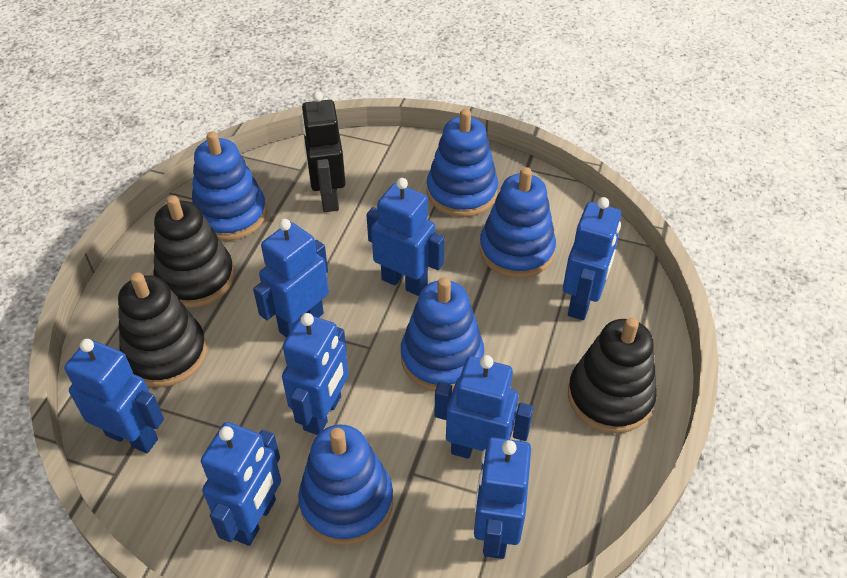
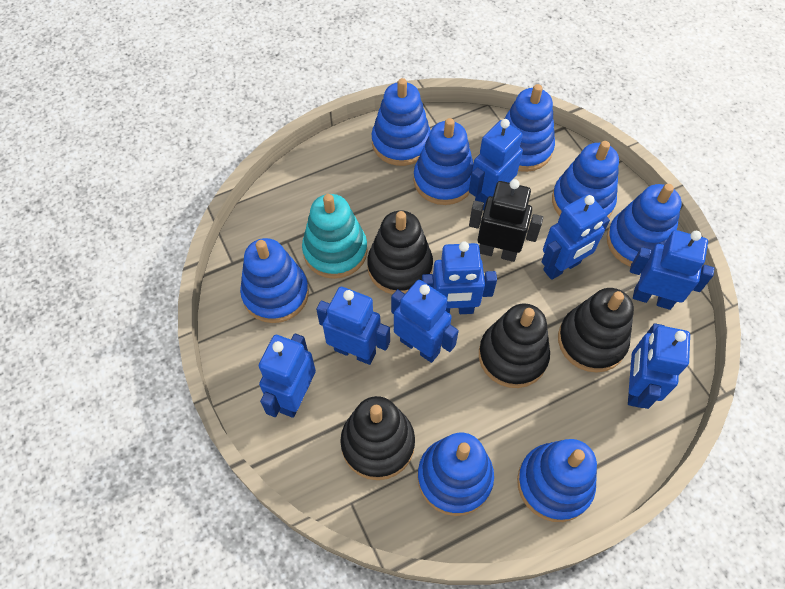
black stacking toy: 3 -> 4
blue stacking toy: 5 -> 8
turquoise stacking toy: 0 -> 1

